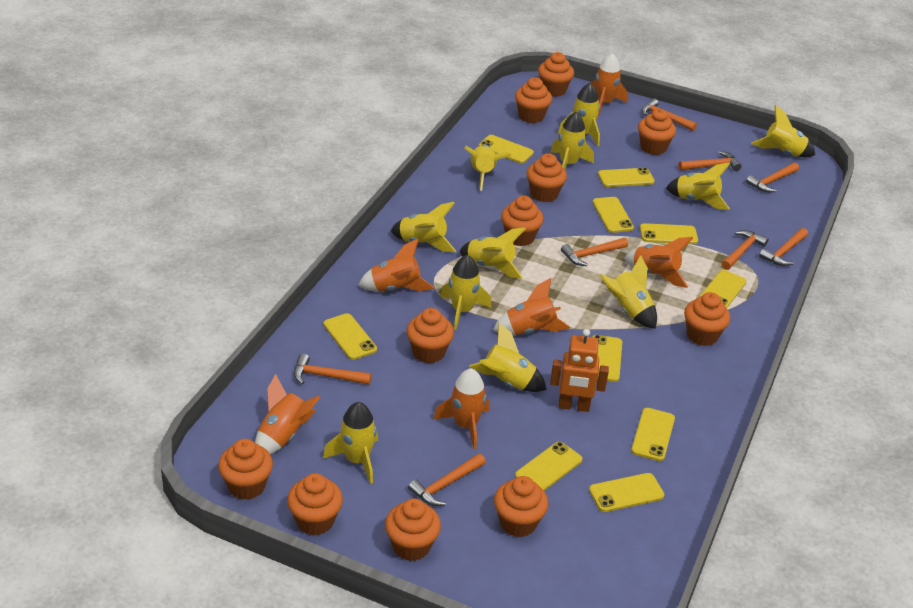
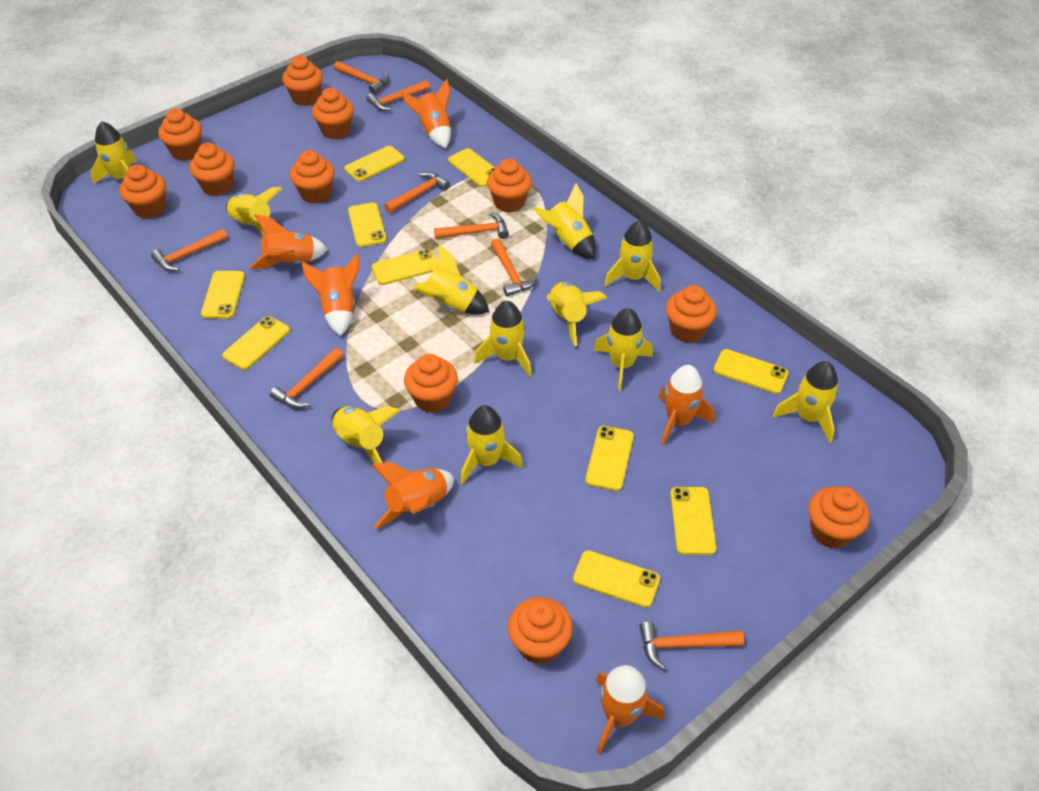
orange robot: 1 -> 0

